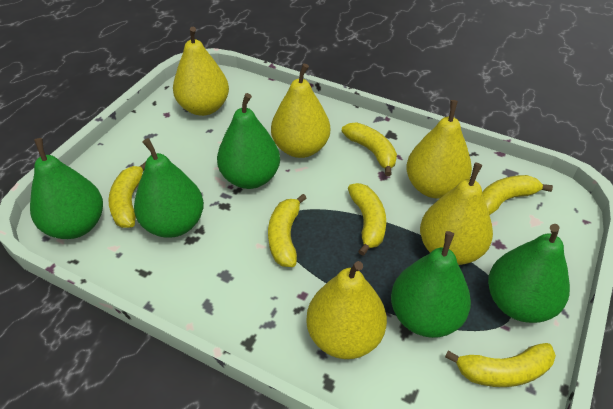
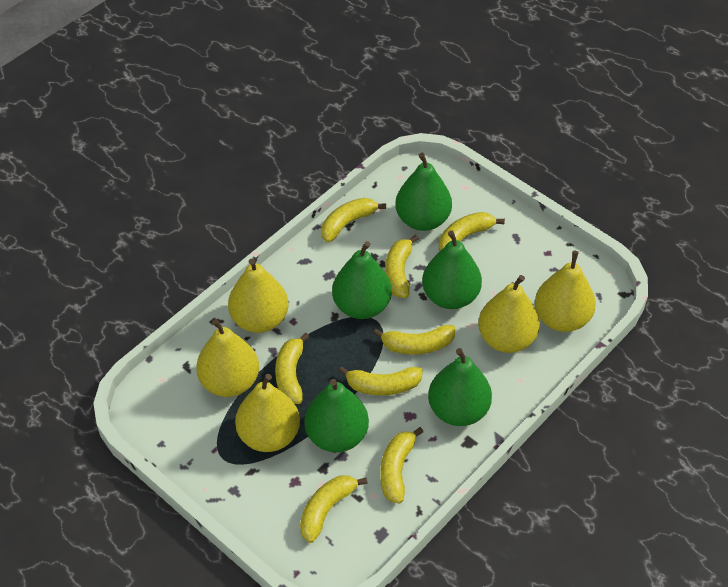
yellow banana: 6 -> 8

